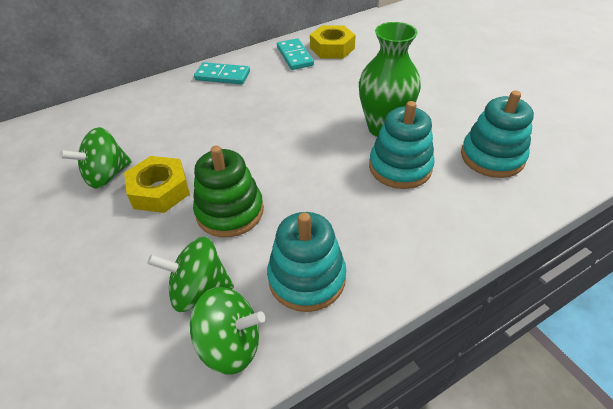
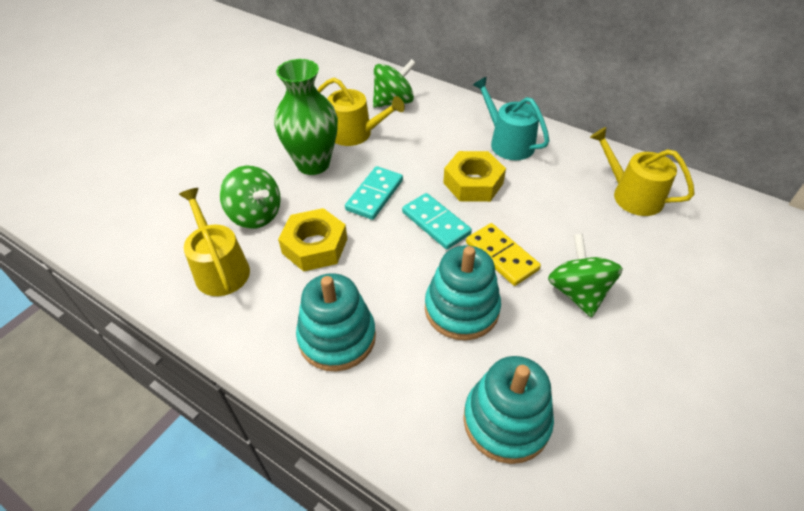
green stacking toy: 1 -> 0
turquoise watering can: 0 -> 1
yellow domino: 0 -> 1
yellow watering can: 0 -> 3

